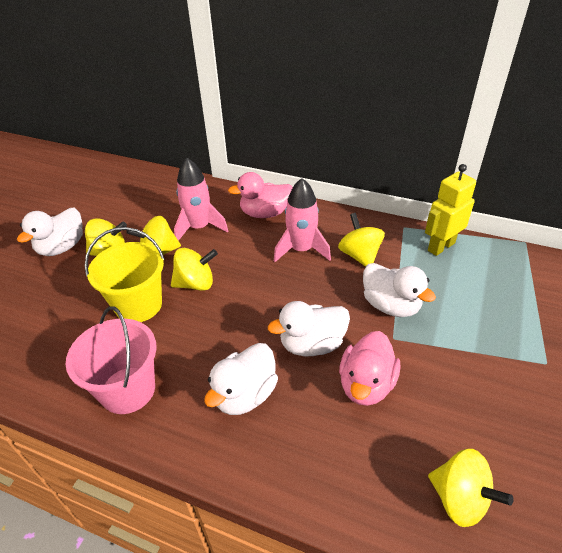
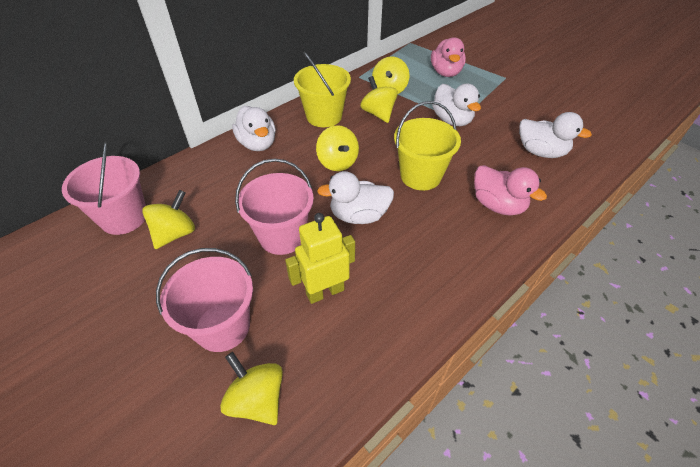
pink bucket: 1 -> 3
pink rocket: 2 -> 0
yellow bucket: 1 -> 2

